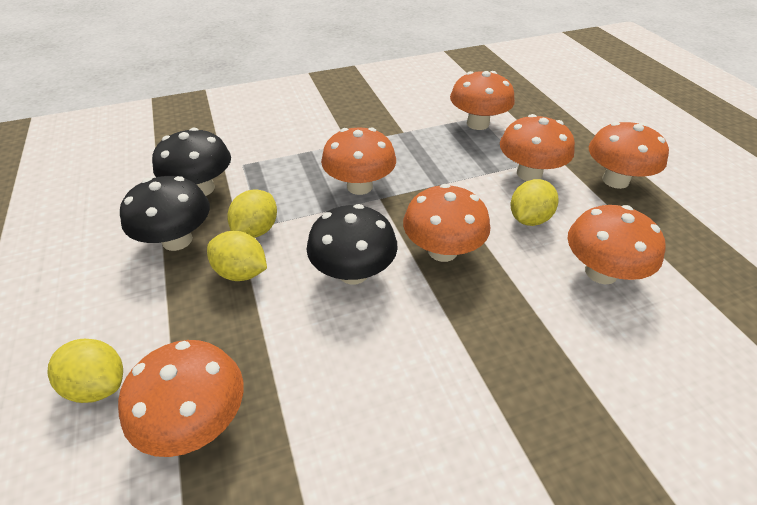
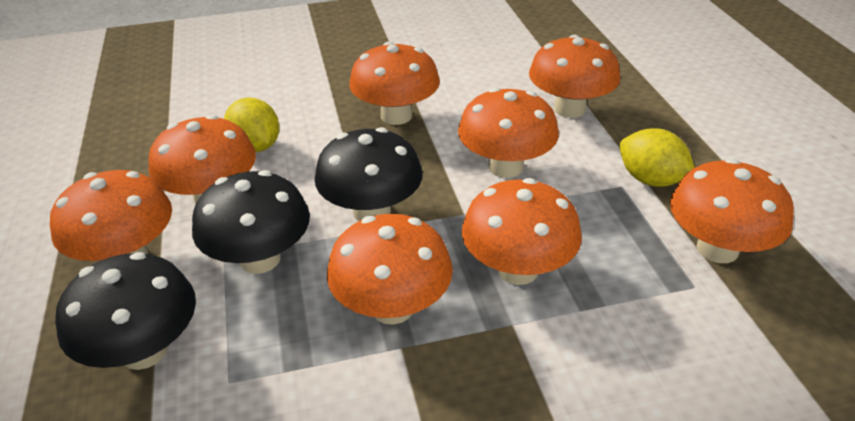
orange mushroom: 7 -> 8
yellow lemon: 4 -> 2

